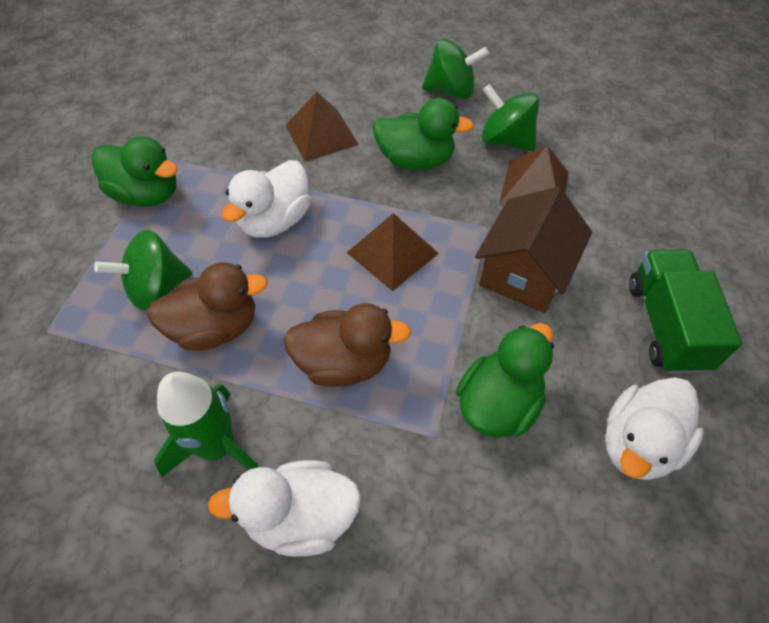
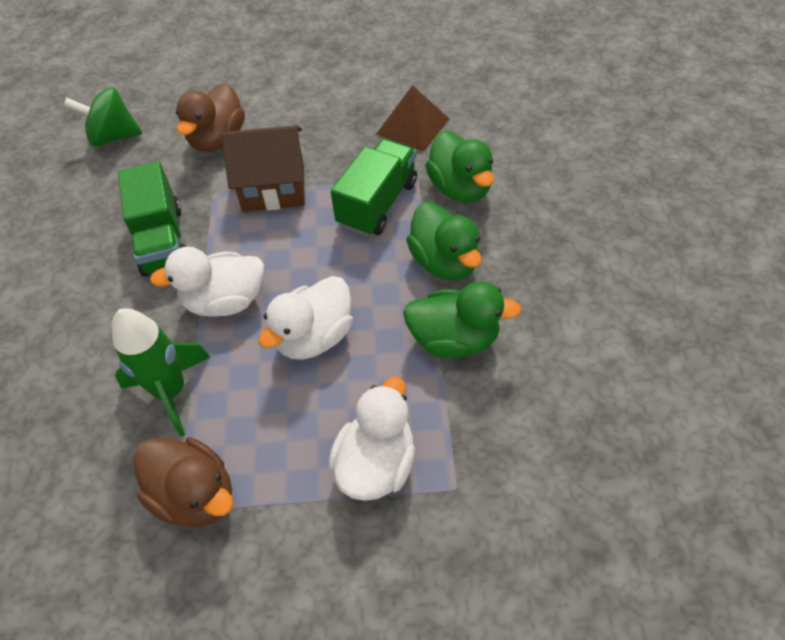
brown pyramid: 3 -> 1
green spinning top: 3 -> 1
green truck: 1 -> 2

